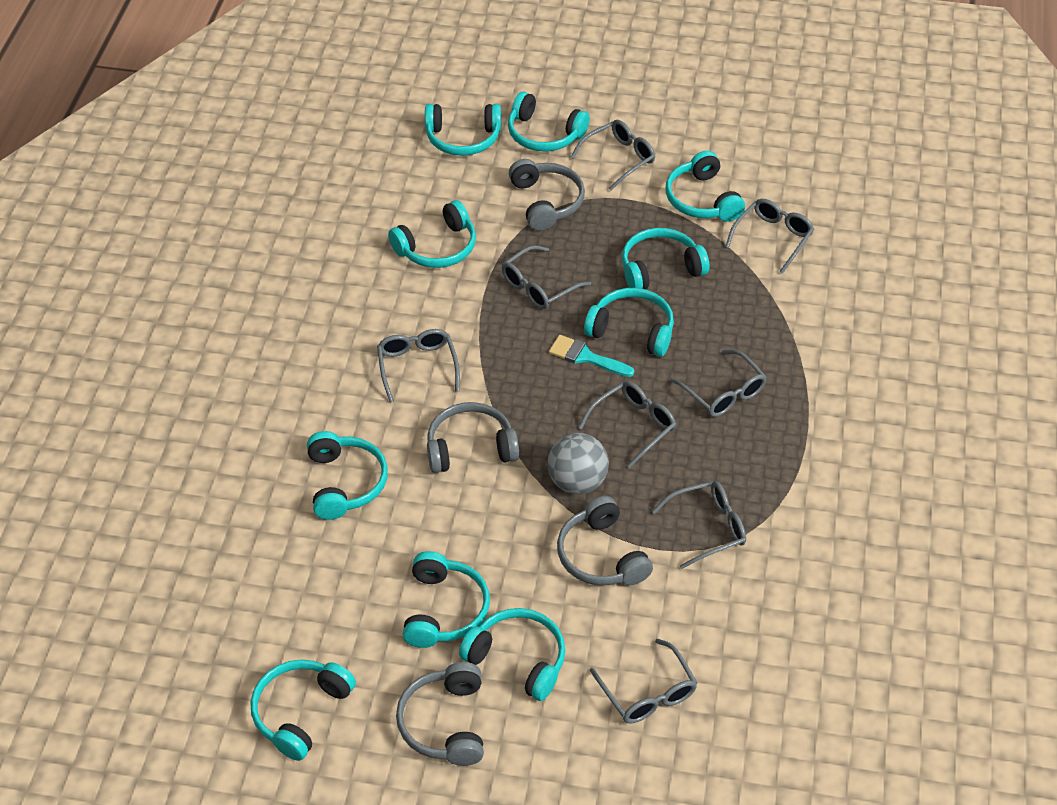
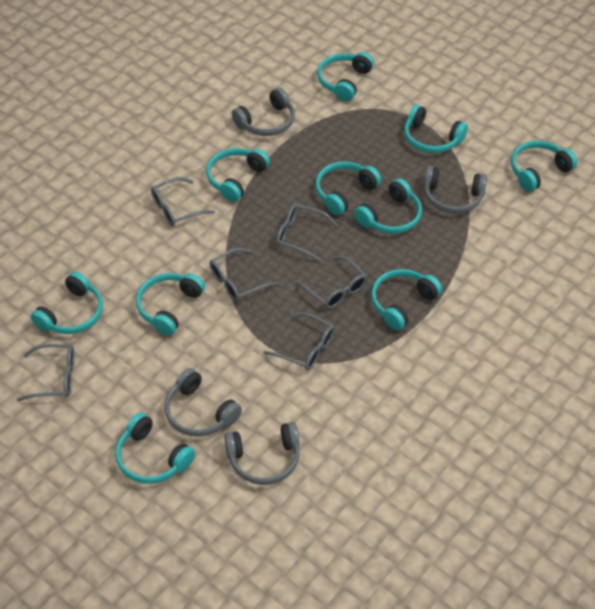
grey ball: 1 -> 0
grey glasses: 8 -> 6
turquoise brush: 1 -> 0

